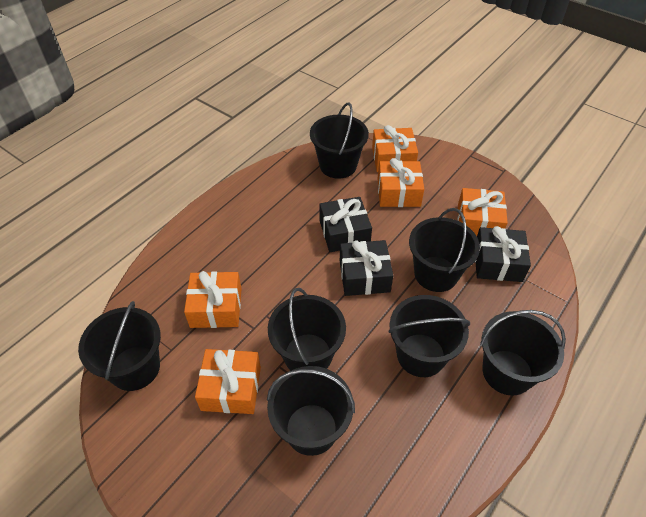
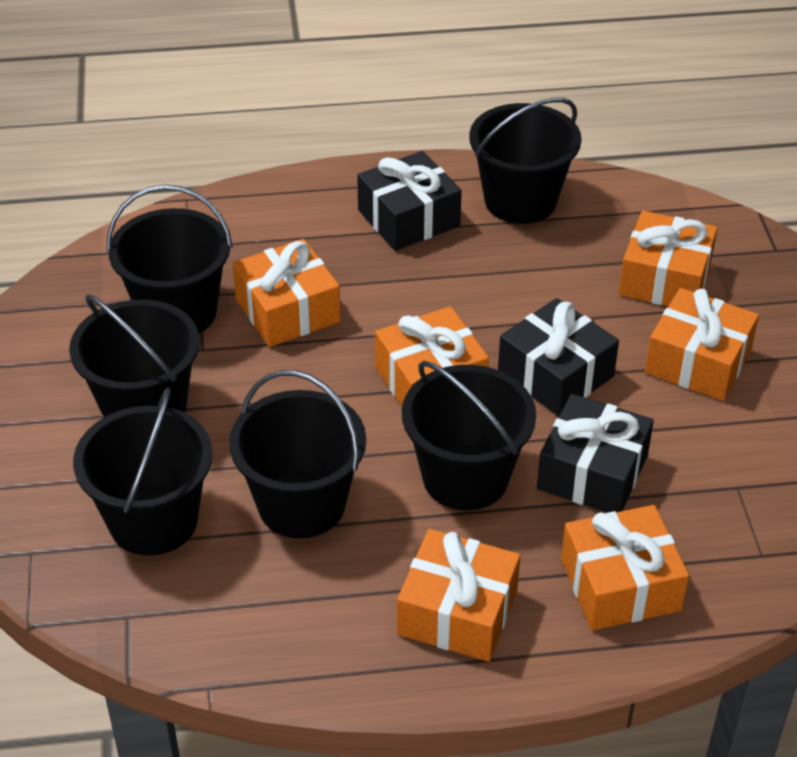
black bucket: 7 -> 6
orange gift: 5 -> 6

